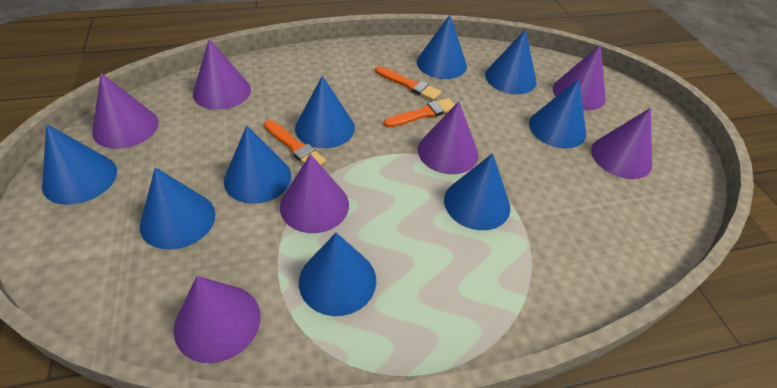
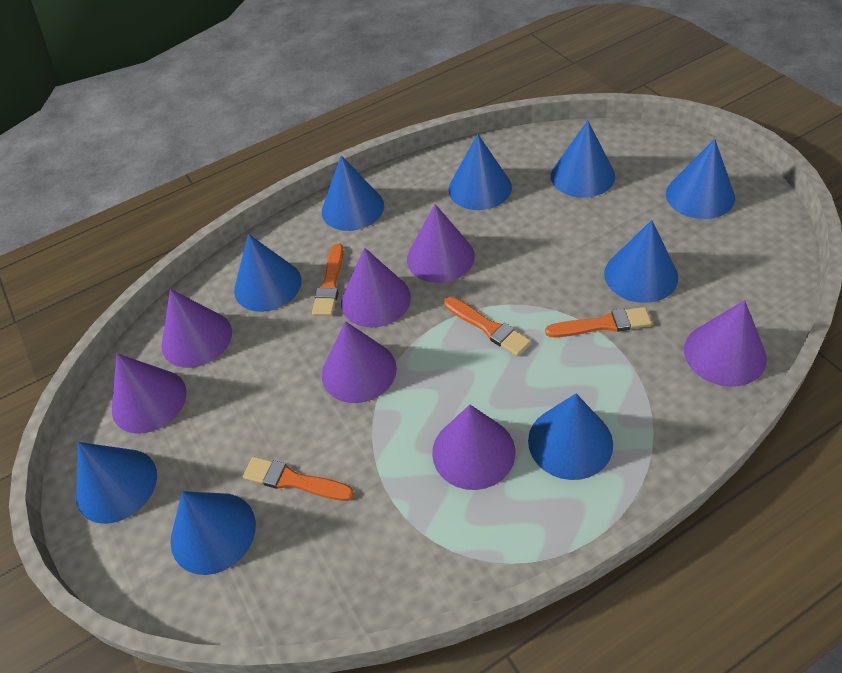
orange brush: 3 -> 4

